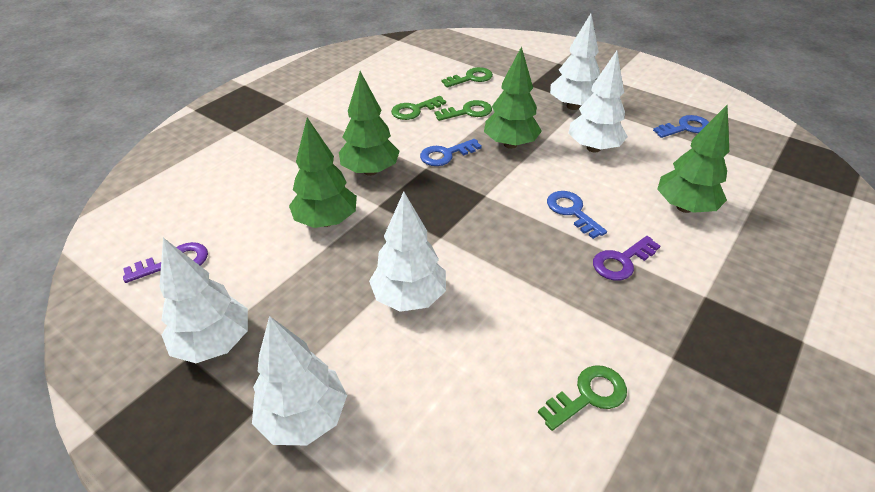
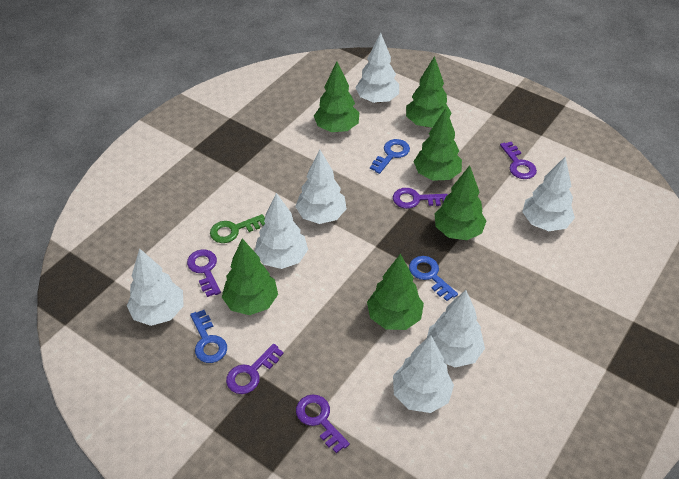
green key: 4 -> 1
green tree: 4 -> 6
purple key: 2 -> 5
white tree: 5 -> 7

